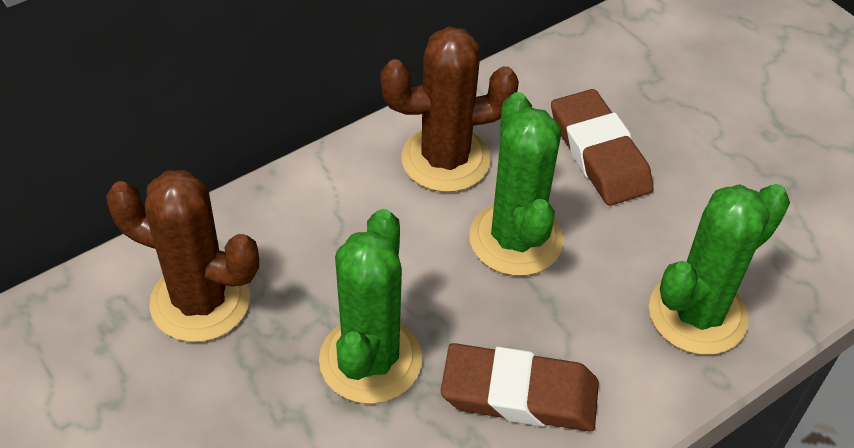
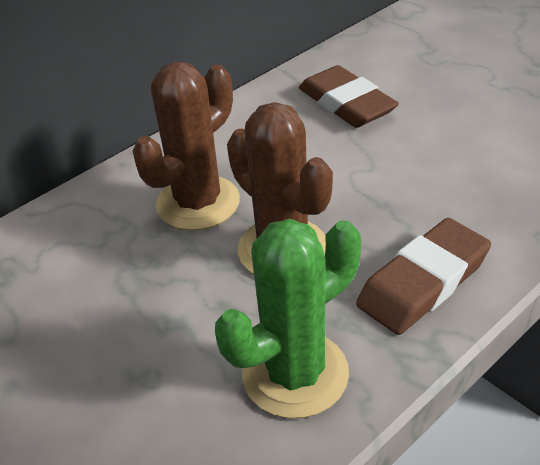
green cactus: 3 -> 1

